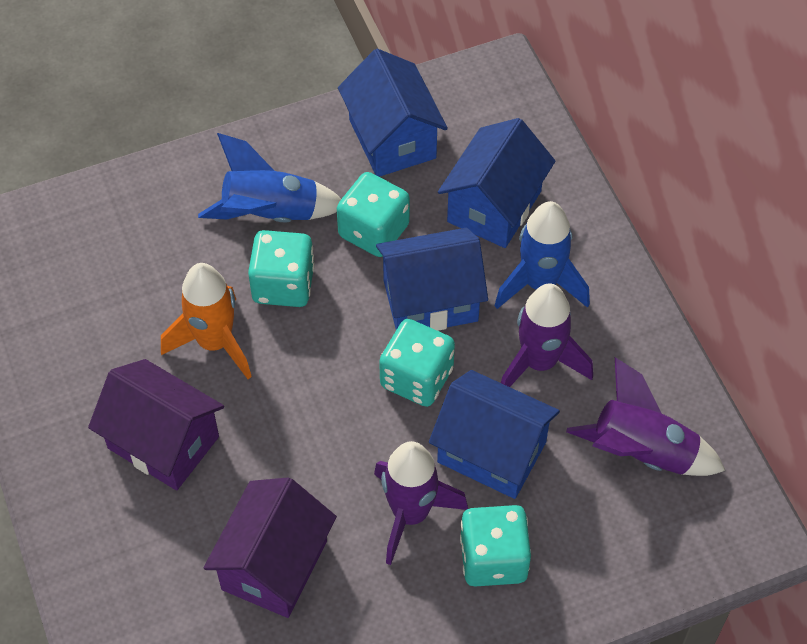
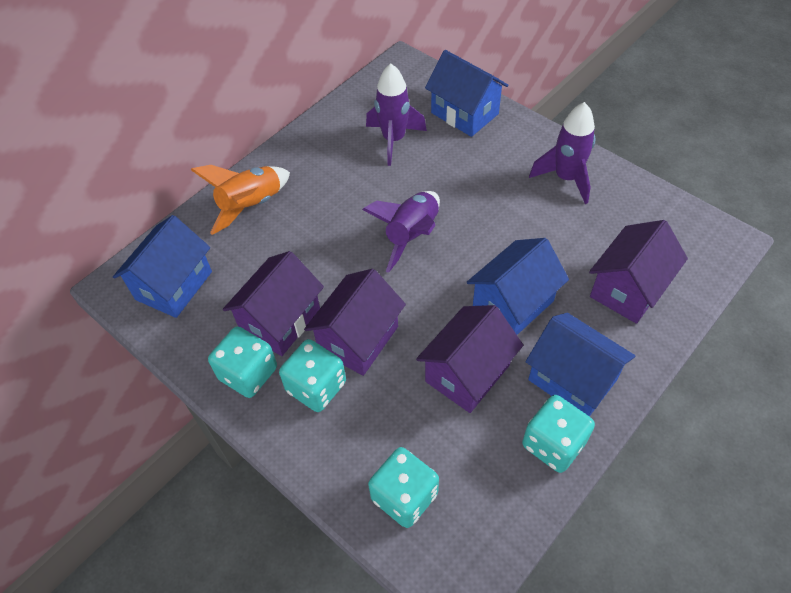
blue rocket: 2 -> 0
purple house: 2 -> 4

